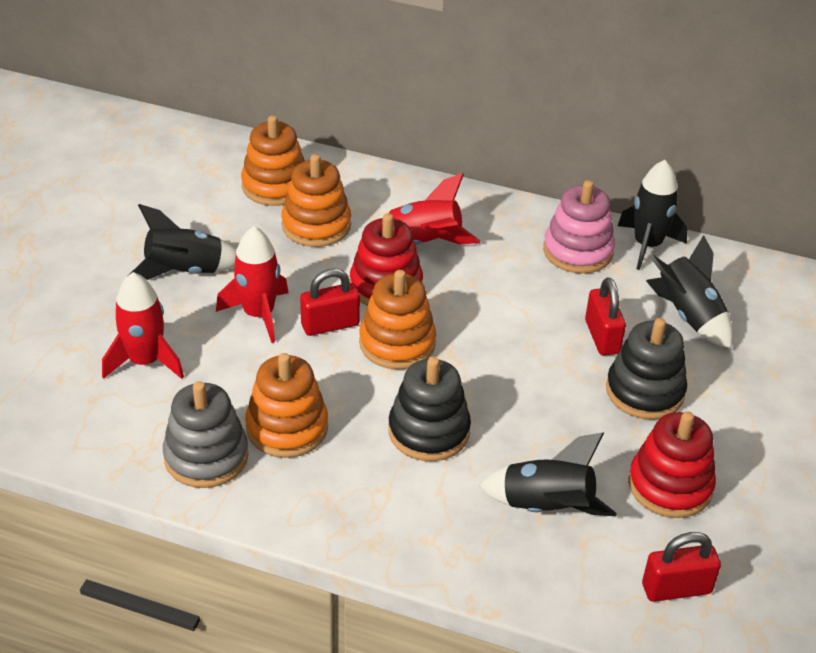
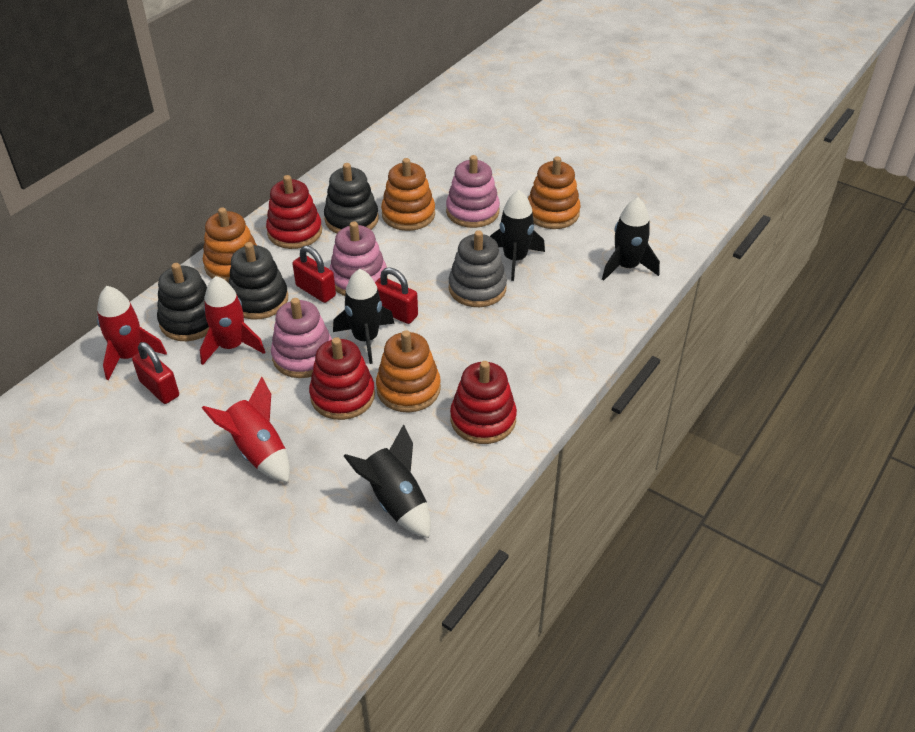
black stacking toy: 2 -> 3
pink stacking toy: 1 -> 3
red stacking toy: 2 -> 3

